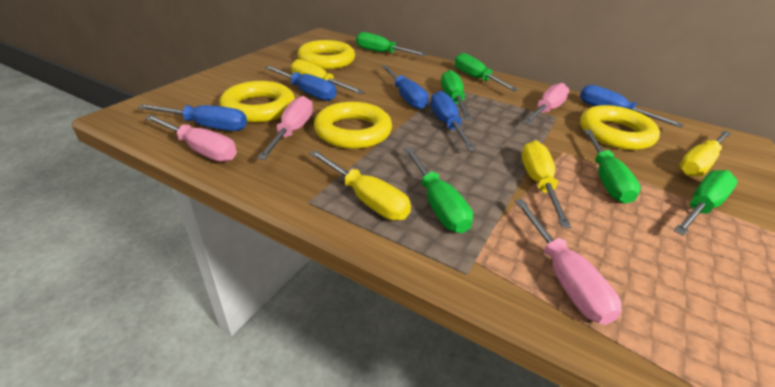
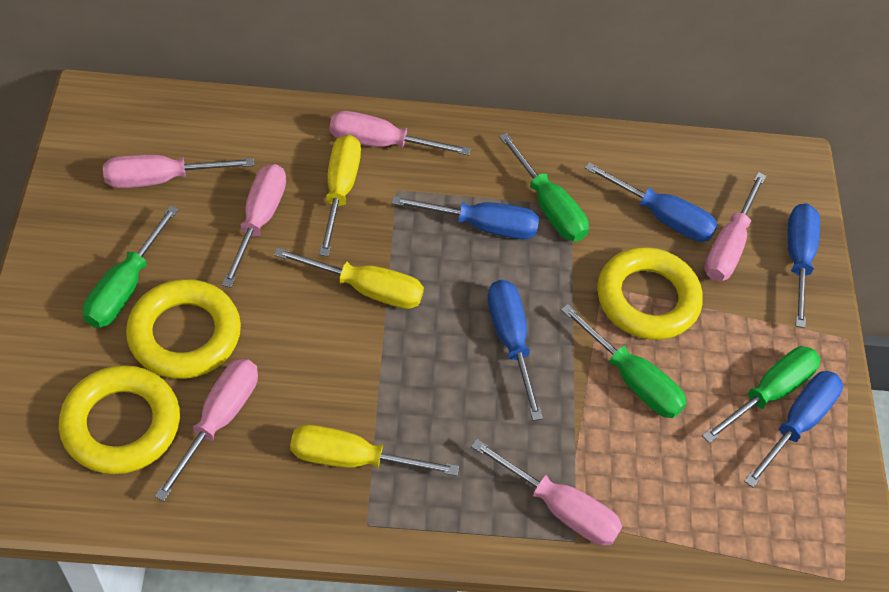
green screwdriver: 6 -> 4
pink screwdriver: 4 -> 6
yellow ring: 4 -> 3
yellow screwdriver: 4 -> 3

